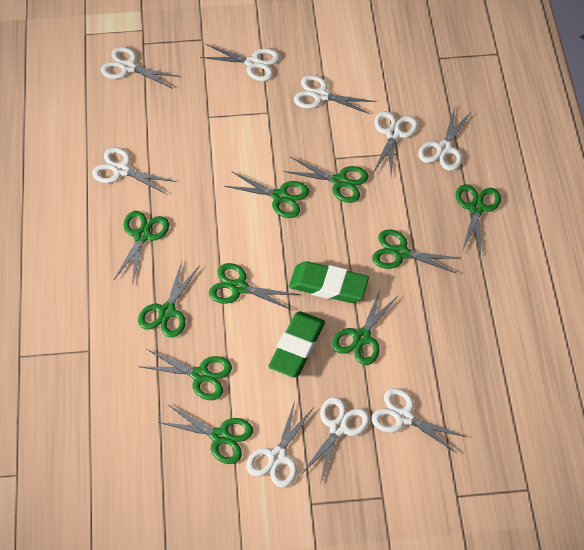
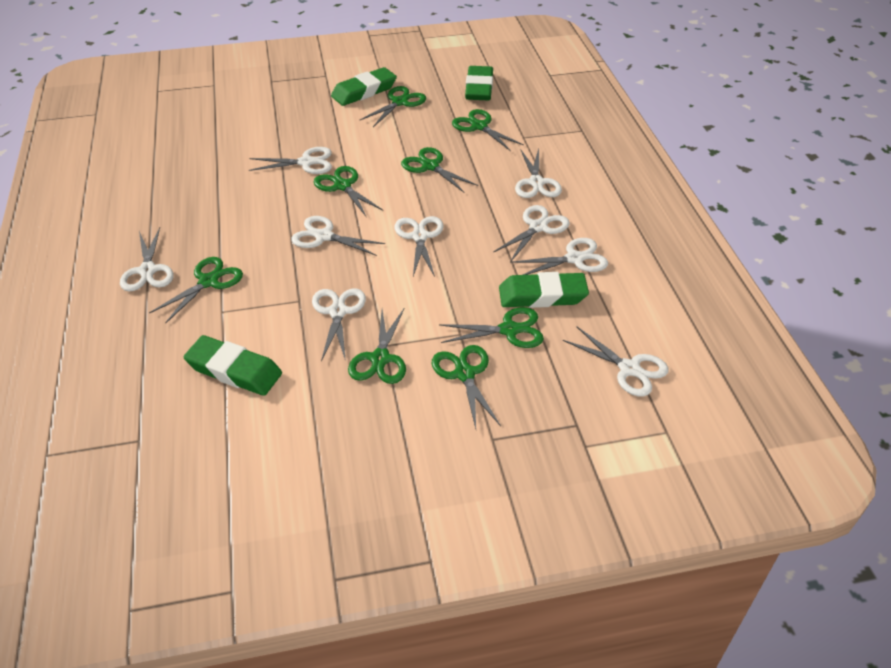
green eraser: 2 -> 4
green scissors: 10 -> 8

